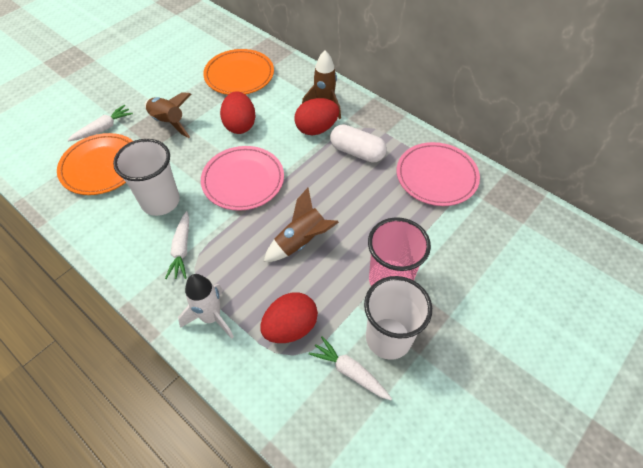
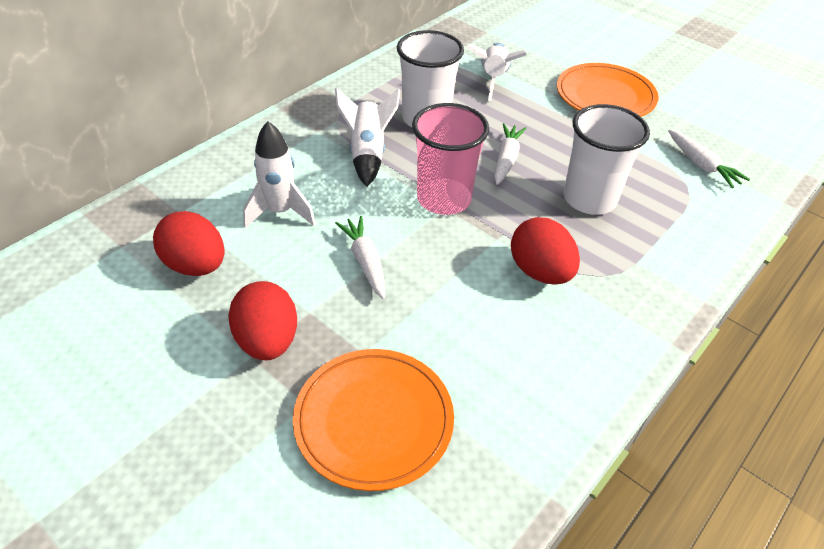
brown rocket: 3 -> 0
pink plate: 2 -> 0
white capsule: 1 -> 0
white rocket: 1 -> 3

